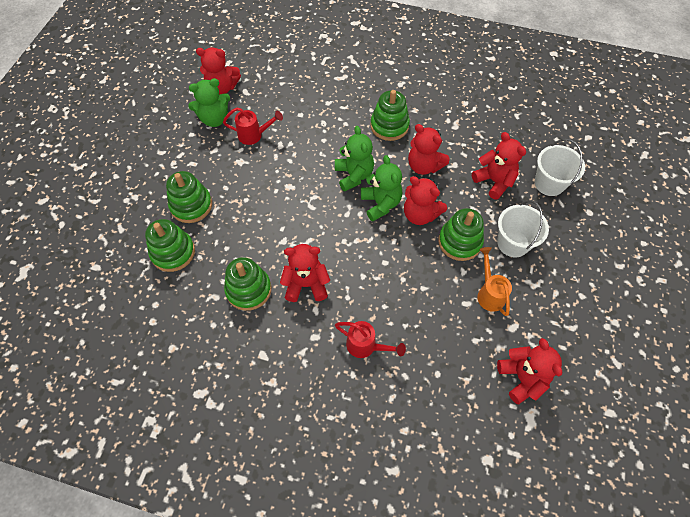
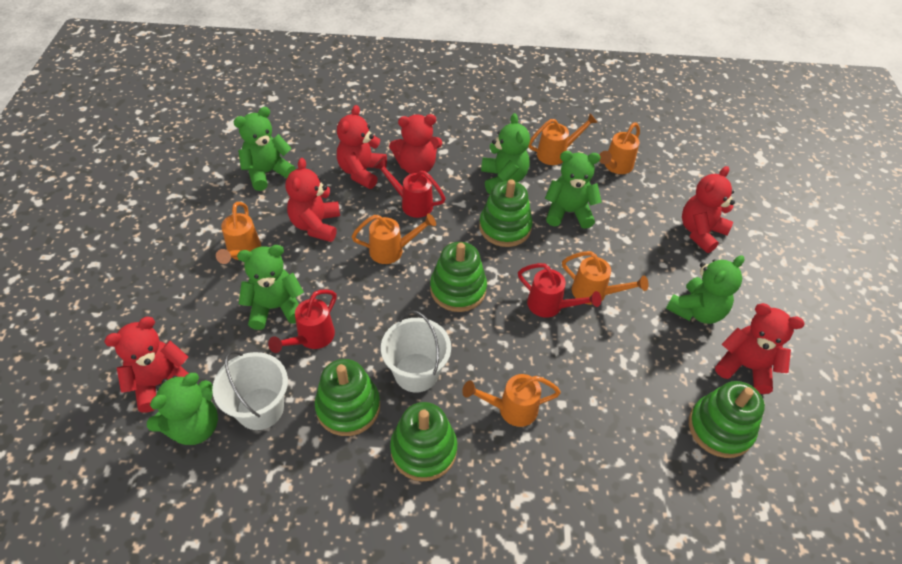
green teddy bear: 3 -> 6
orange watering can: 1 -> 6
red watering can: 2 -> 3

